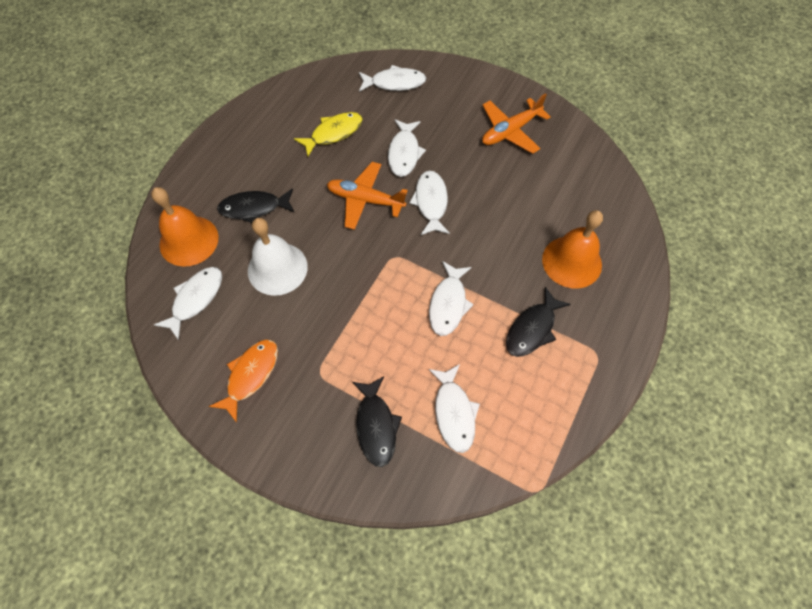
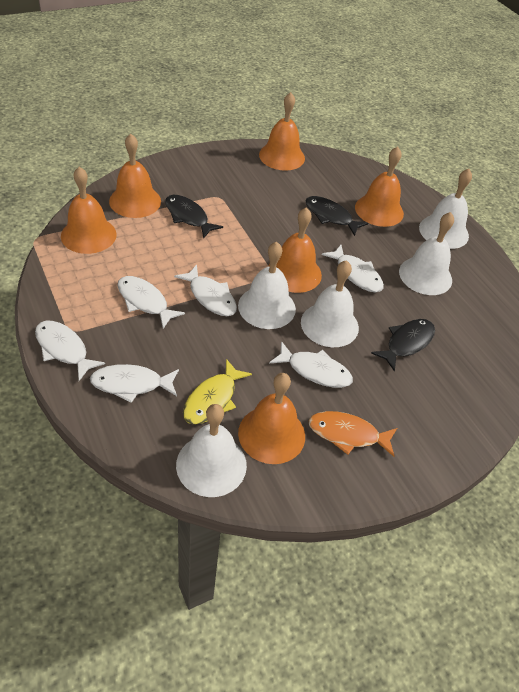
orange bell: 2 -> 6
orange plane: 2 -> 0
white bell: 1 -> 5

